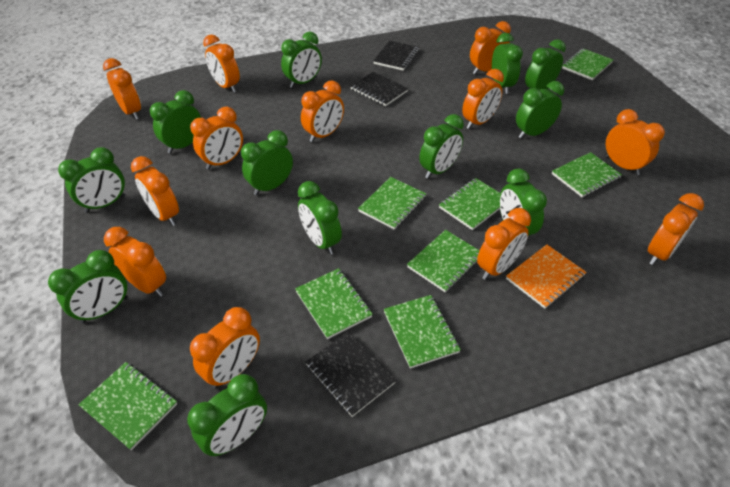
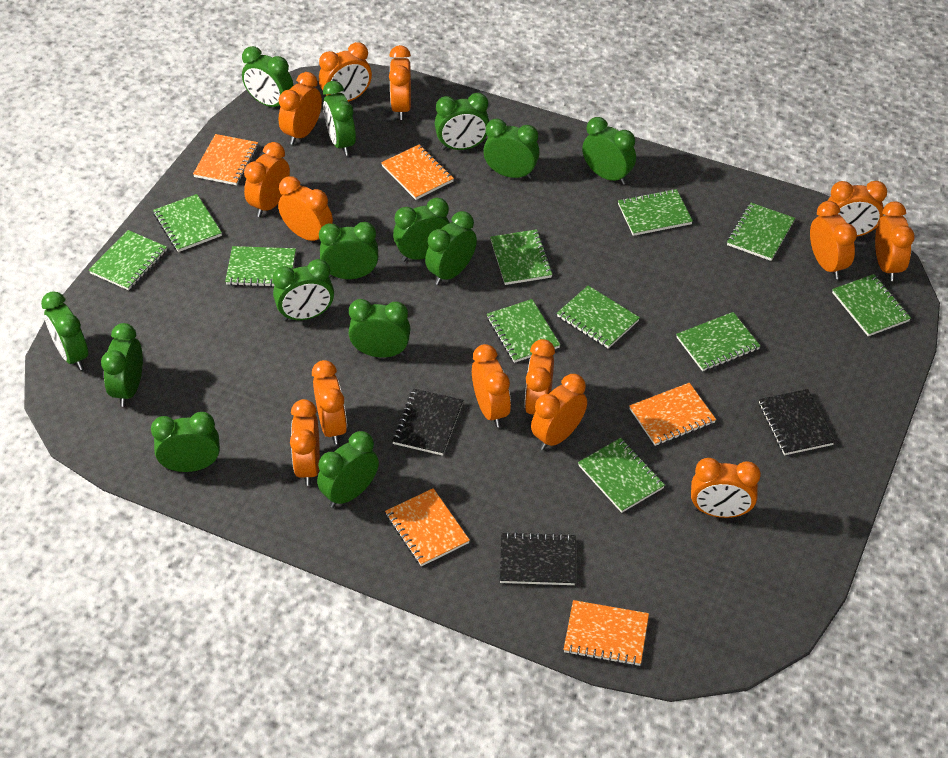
green clock: 12 -> 14
green notebook: 8 -> 11
orange clock: 12 -> 14
orange notebook: 1 -> 5

